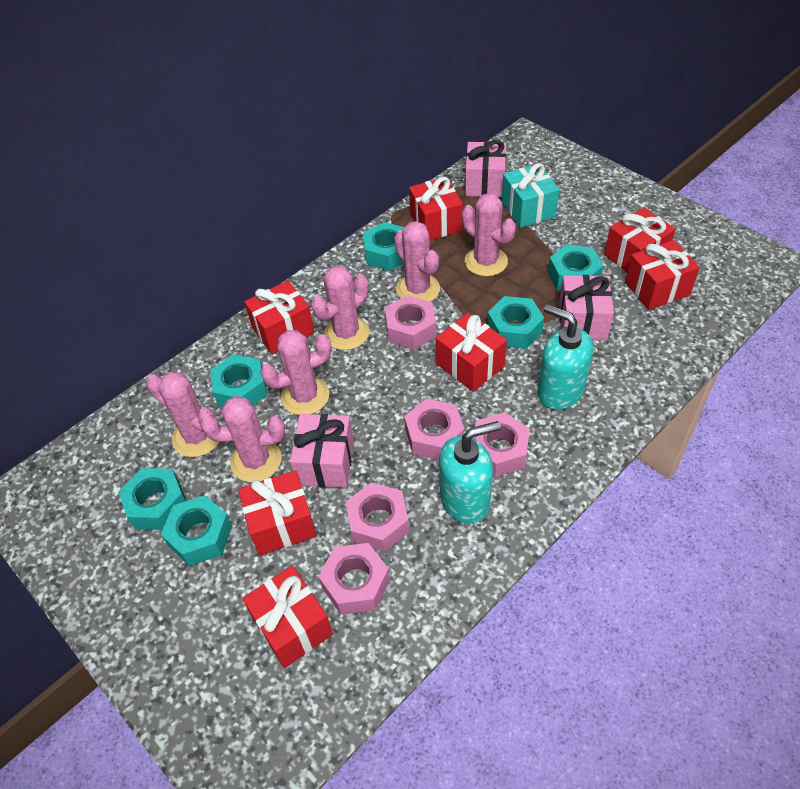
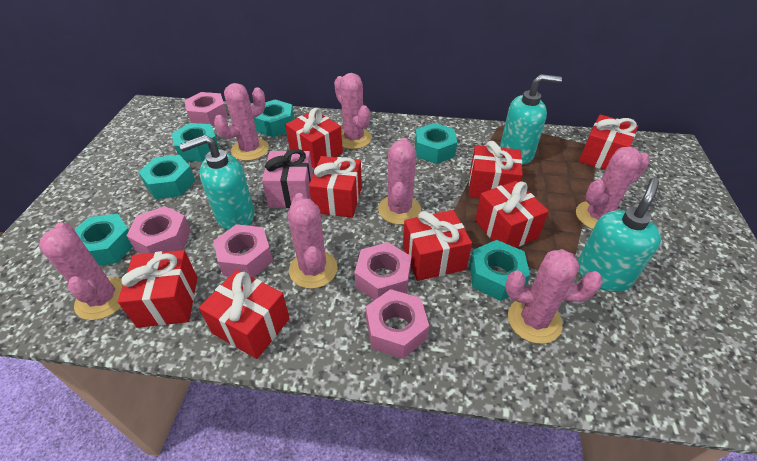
pink cactus: 6 -> 7
pink gift: 3 -> 1
red gift: 7 -> 8
turquoise gift: 1 -> 0
turquoise soap dispenser: 2 -> 3

